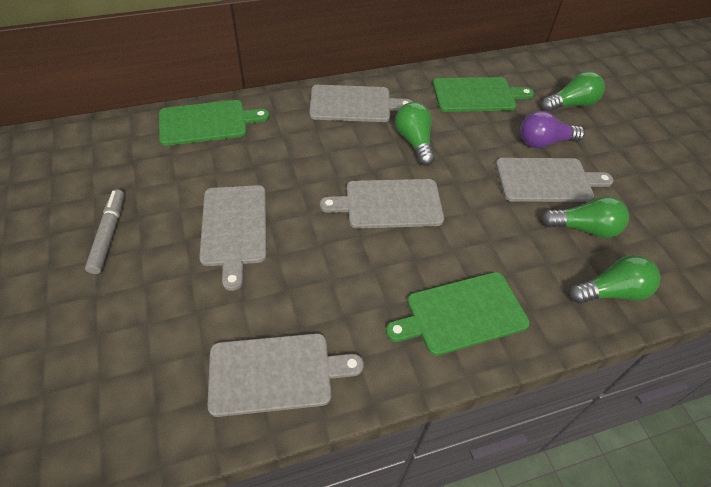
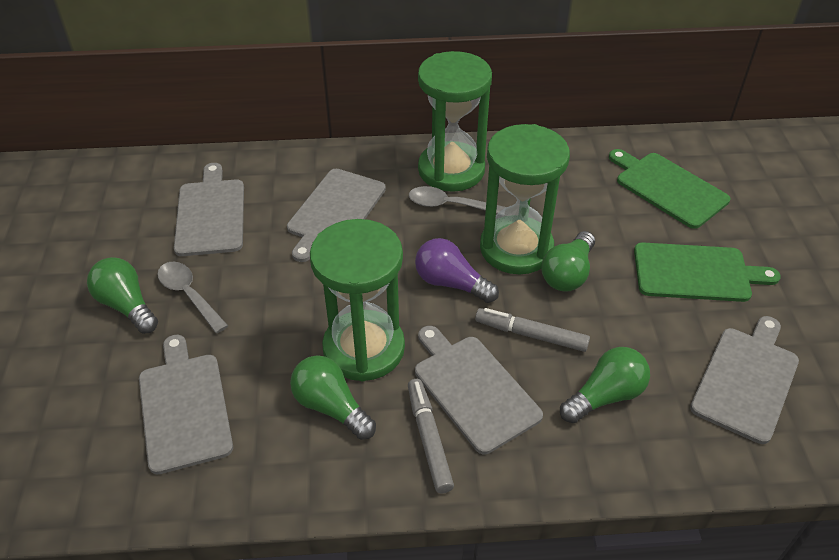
green cutting board: 3 -> 2
green hourglass: 0 -> 3
grey marker: 1 -> 2
grey spoon: 0 -> 2

